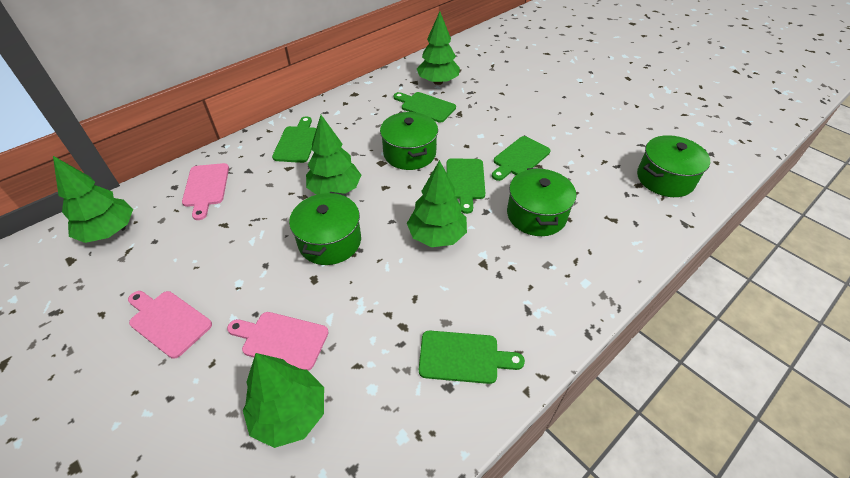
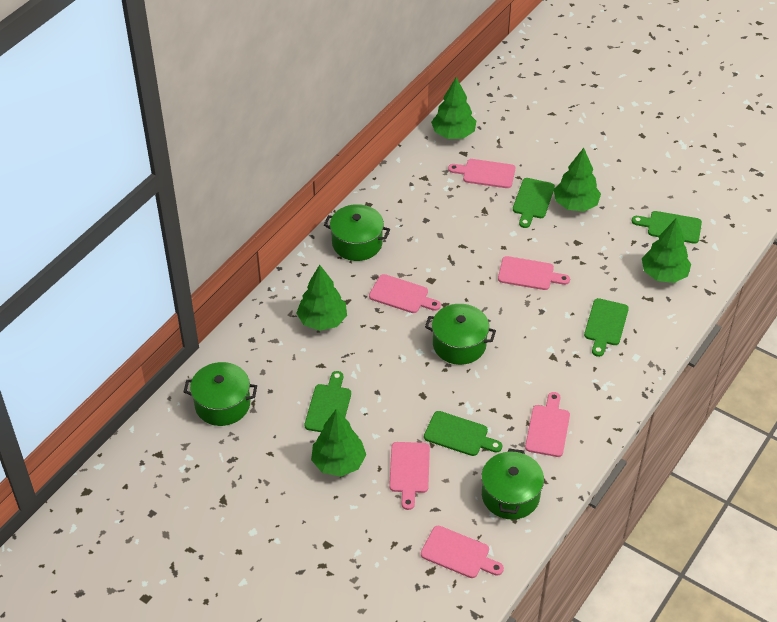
pink cutting board: 3 -> 6

